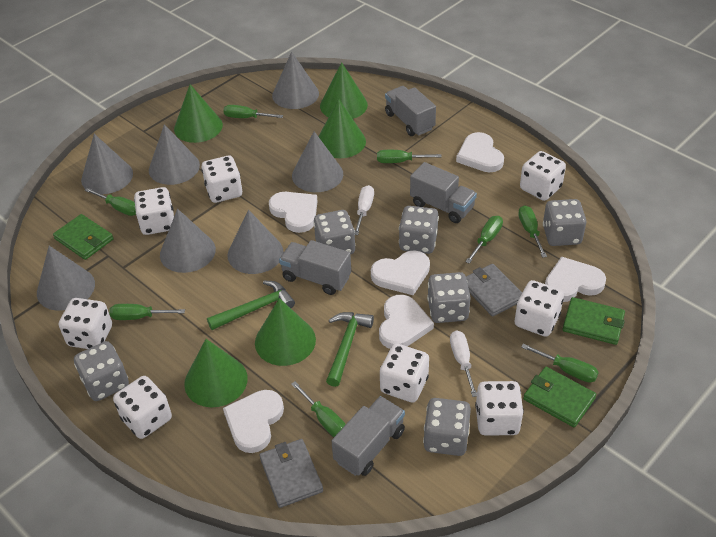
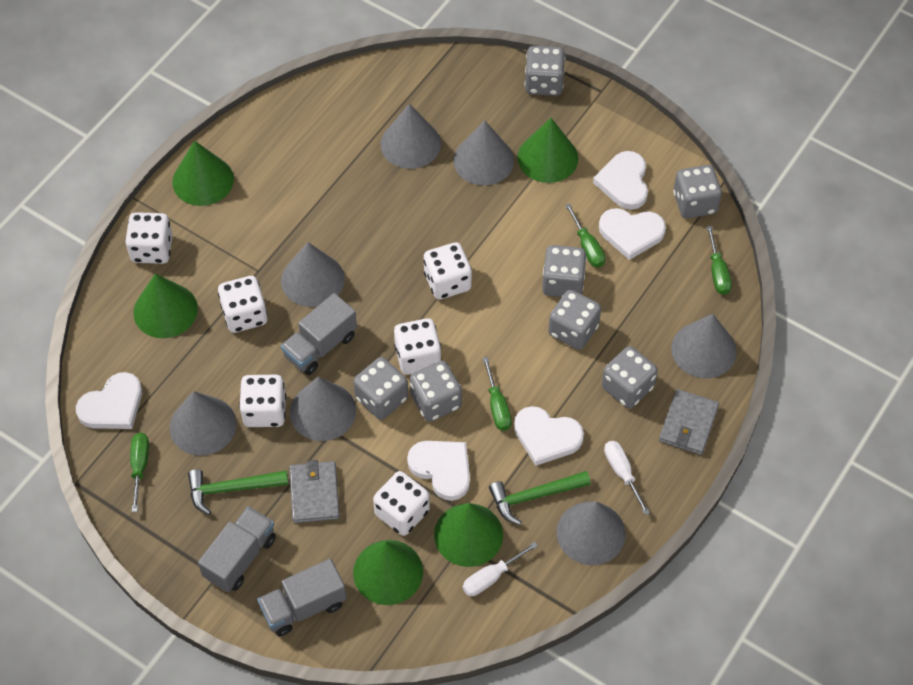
green screwdriver: 8 -> 4
green wallet: 3 -> 0
grey dice: 6 -> 7
grey truck: 4 -> 3
white dice: 8 -> 6
white heart: 6 -> 5

